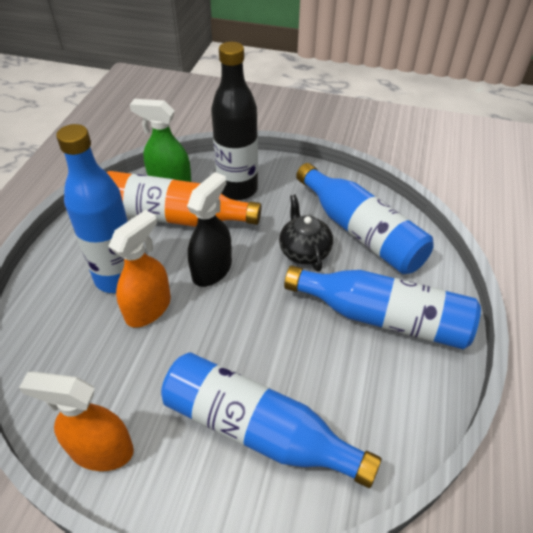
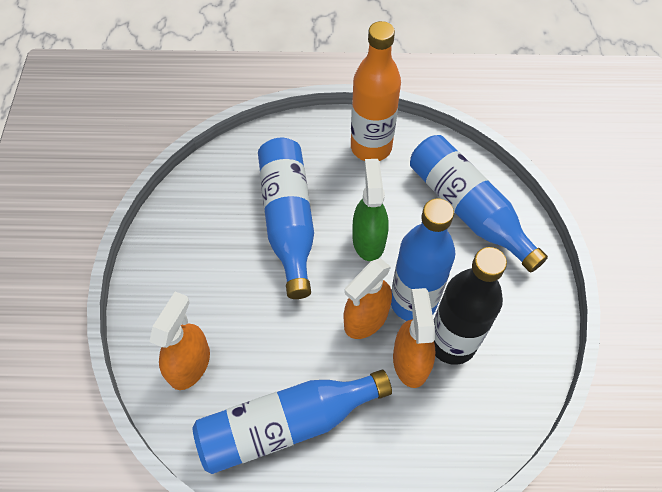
black spray bottle: 1 -> 0
black teapot: 1 -> 0
orange spray bottle: 2 -> 3

